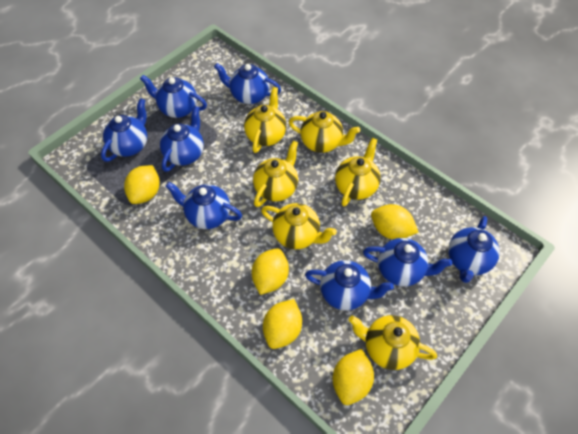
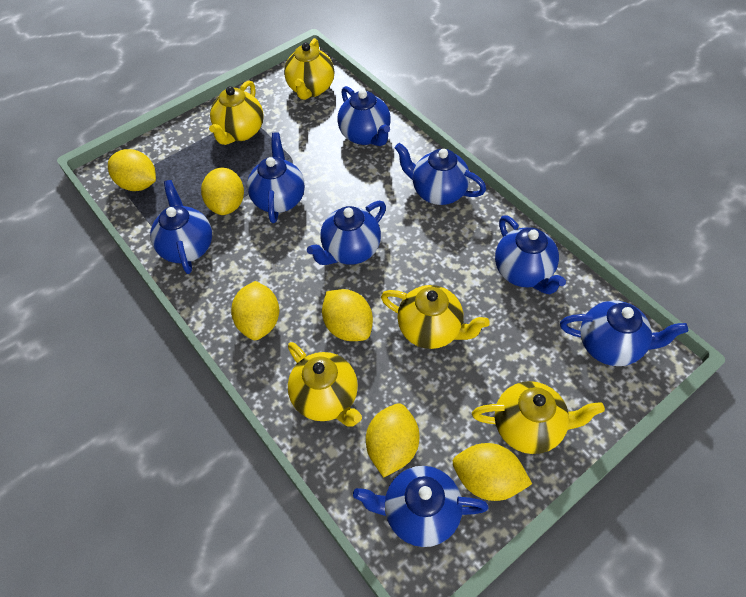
yellow lemon: 5 -> 6
yellow teapot: 6 -> 5

